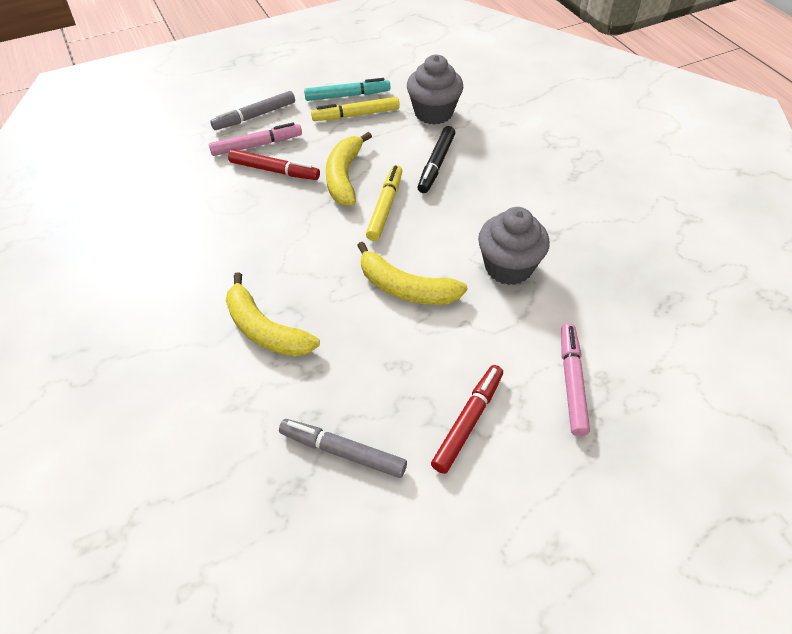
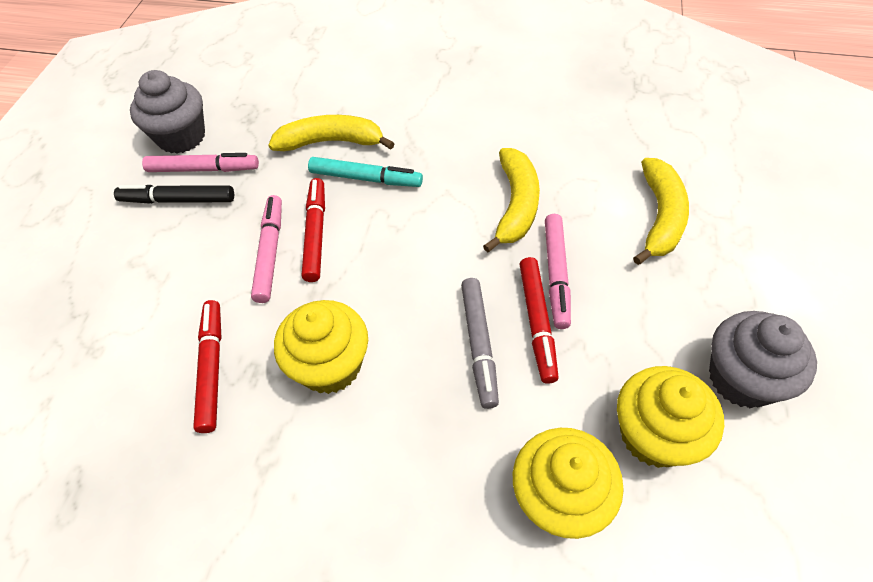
grey marker: 2 -> 1
pink marker: 2 -> 3
red marker: 2 -> 3
yellow cupcake: 0 -> 3
yellow marker: 2 -> 0

